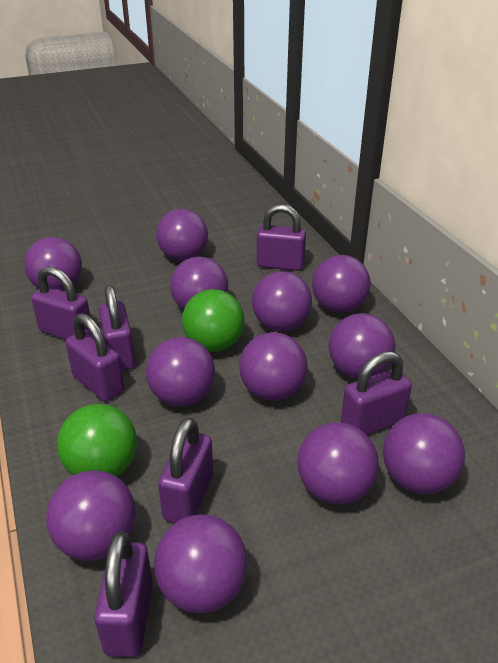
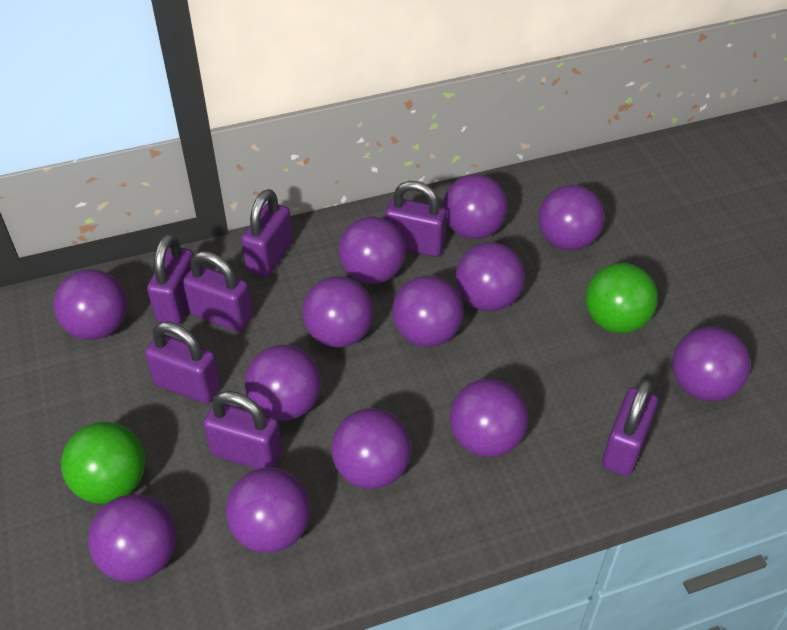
purple ball: 12 -> 13

